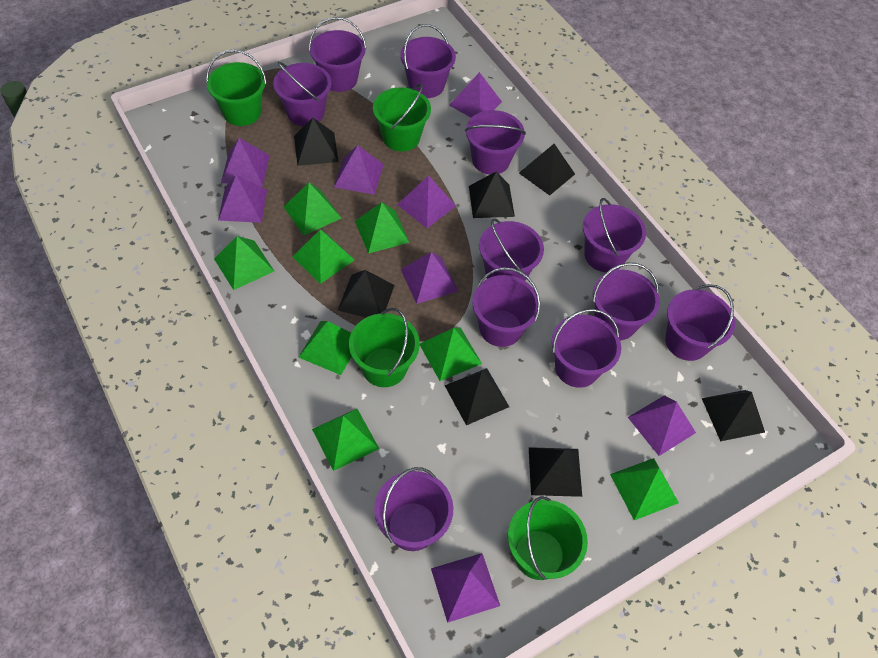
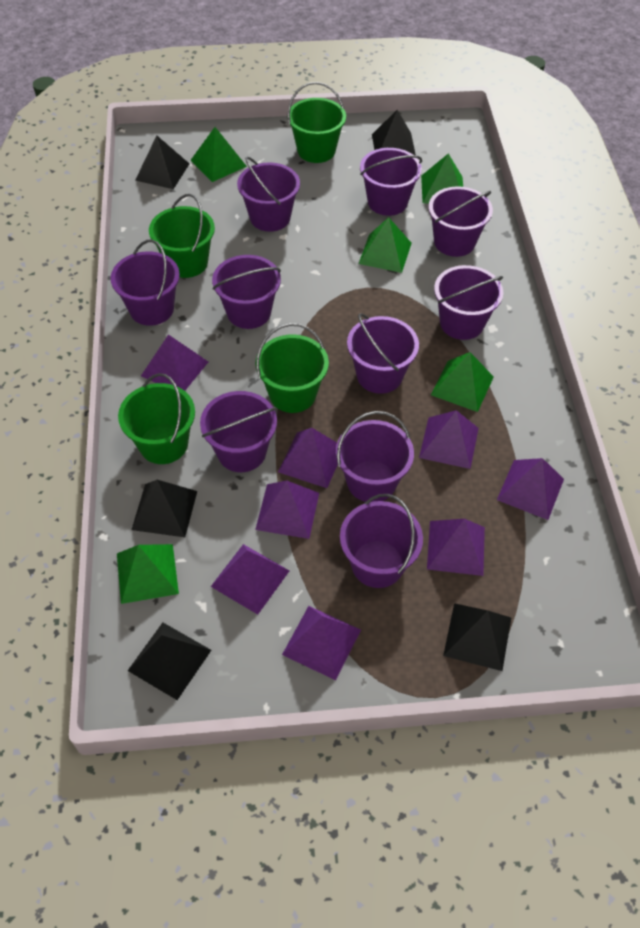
black pyramid: 7 -> 5
green pyramid: 8 -> 5
purple bucket: 11 -> 10

